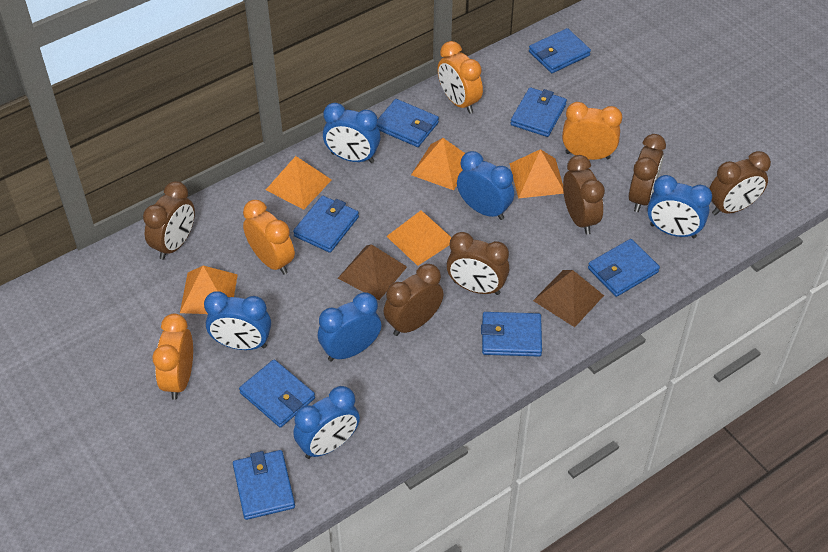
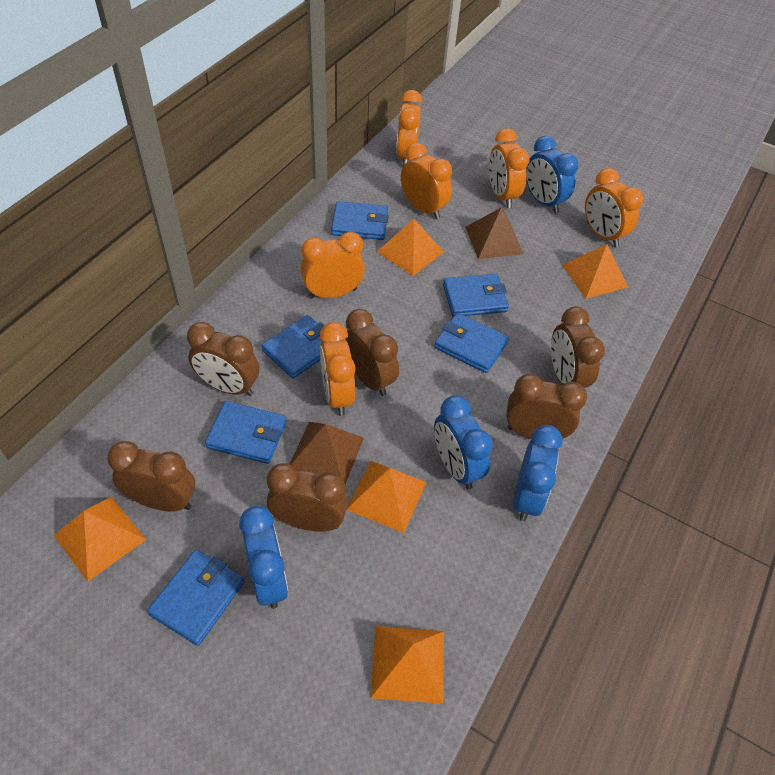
blue clock: 6 -> 4
blue wallet: 8 -> 6
orange clock: 4 -> 6

